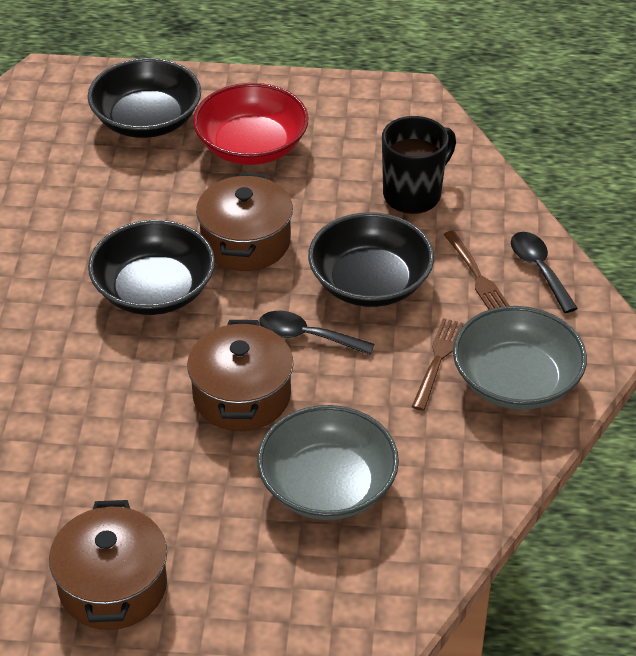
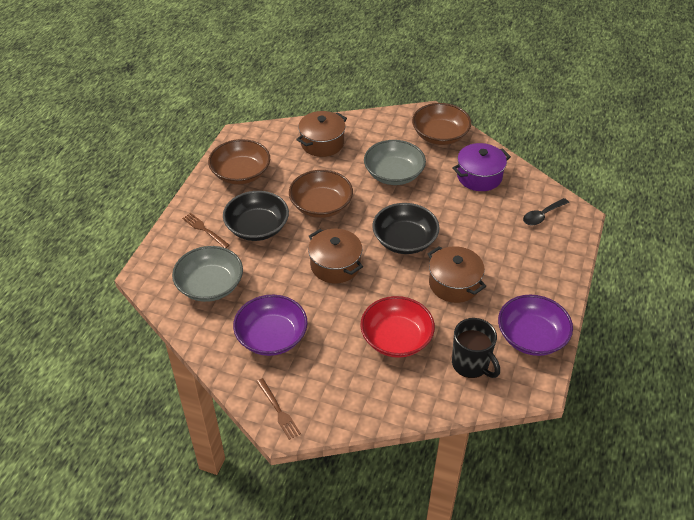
black bowl: 3 -> 2
black spoon: 2 -> 1
brown bowl: 0 -> 3
purple bowl: 0 -> 2
purple pot: 0 -> 1

